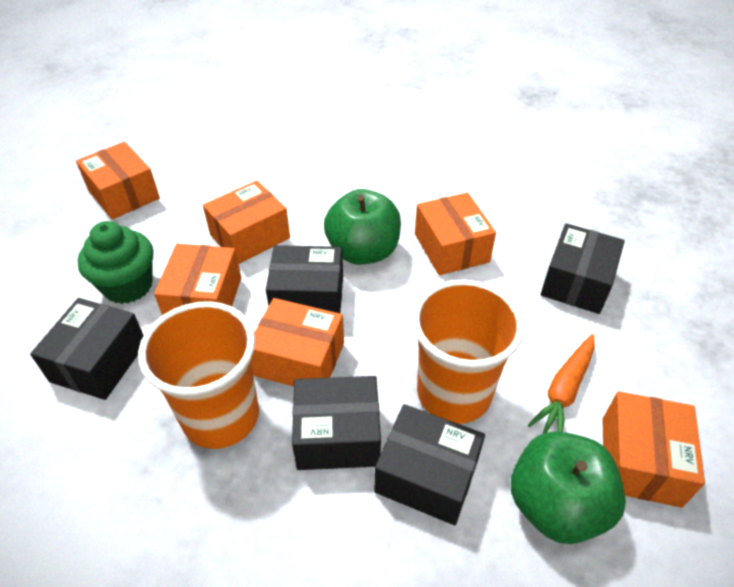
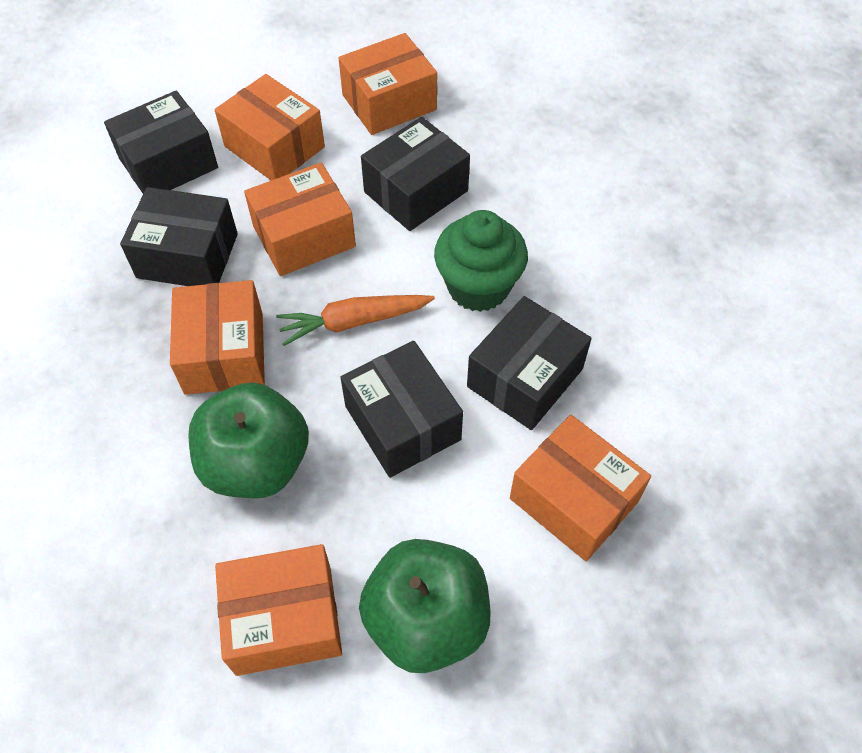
orange cup: 2 -> 0

